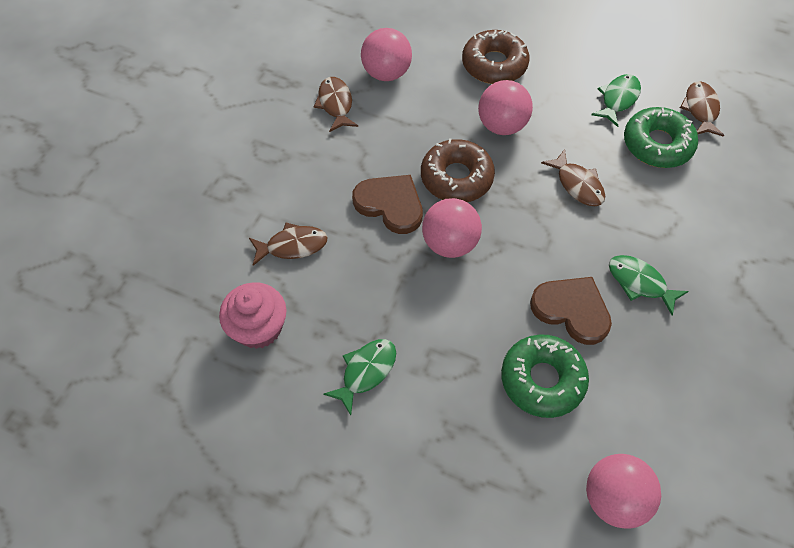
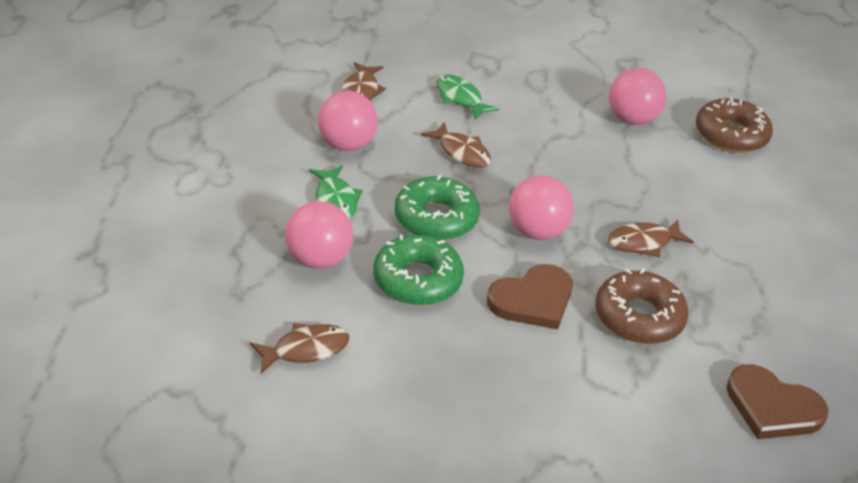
green fish: 3 -> 2
pink cupcake: 1 -> 0

